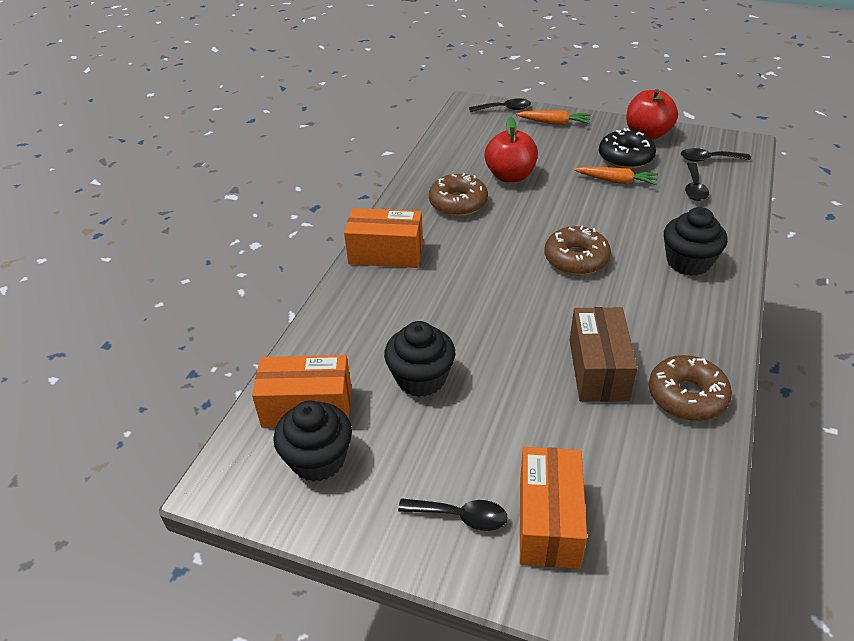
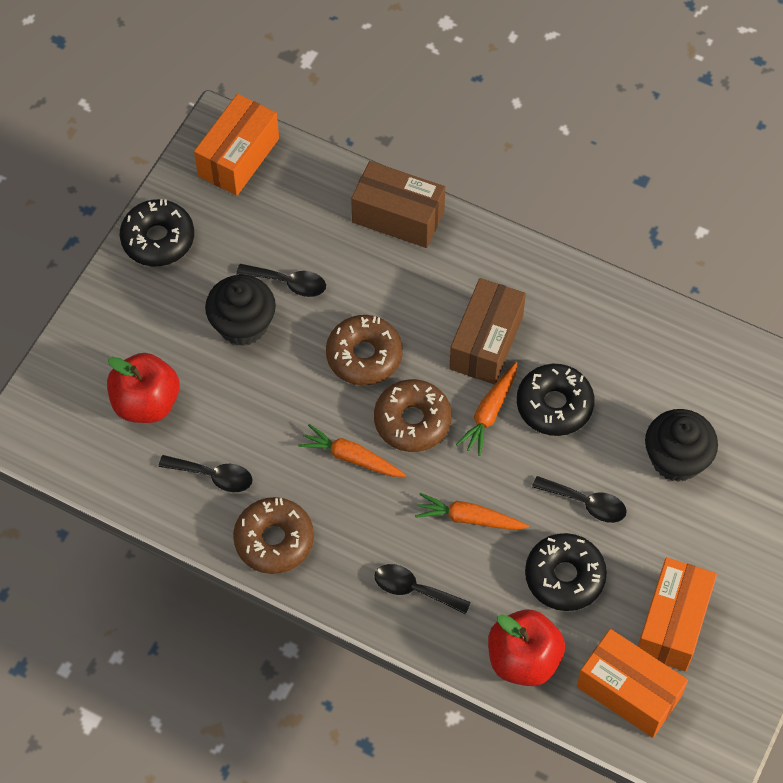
black cupcake: 3 -> 2
black donut: 1 -> 3
brown box: 1 -> 2
orange carrot: 2 -> 3

